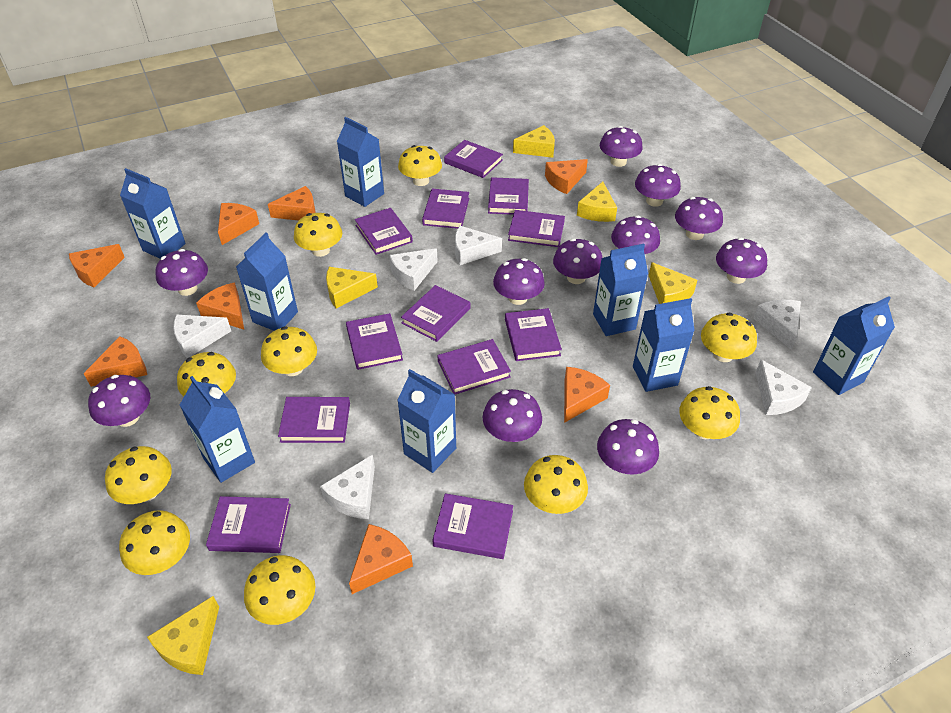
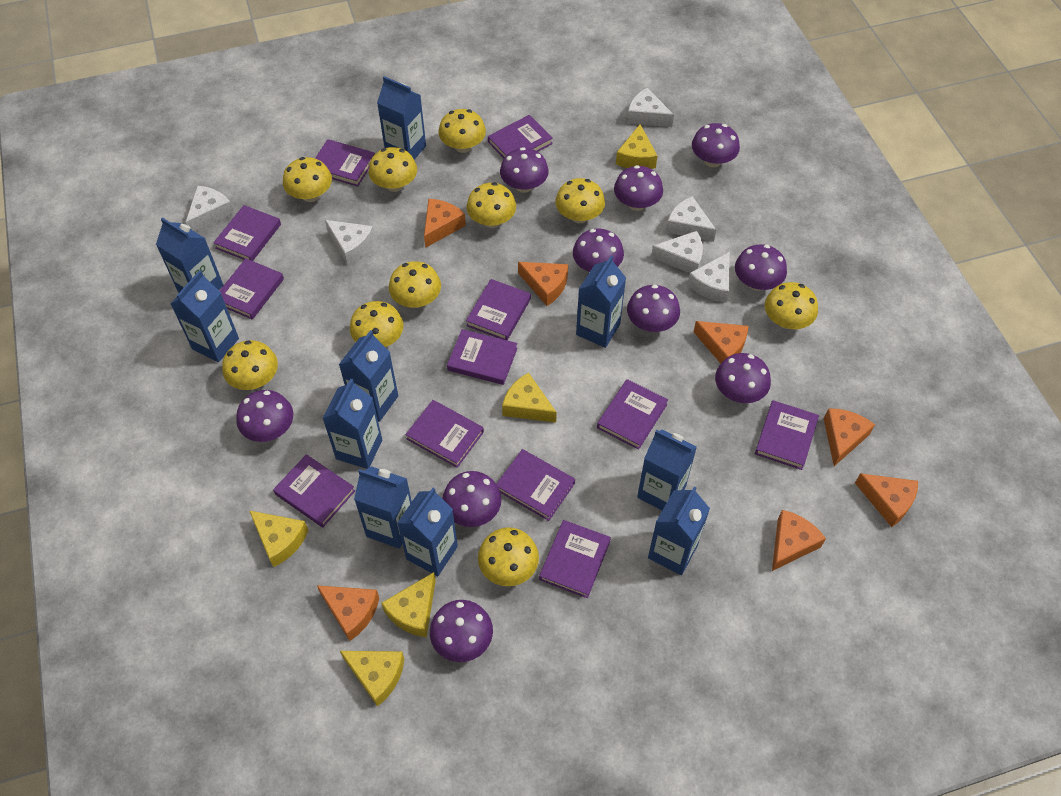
blue carton: 8 -> 10
orange cheese: 8 -> 7
purple mushroom: 11 -> 10

